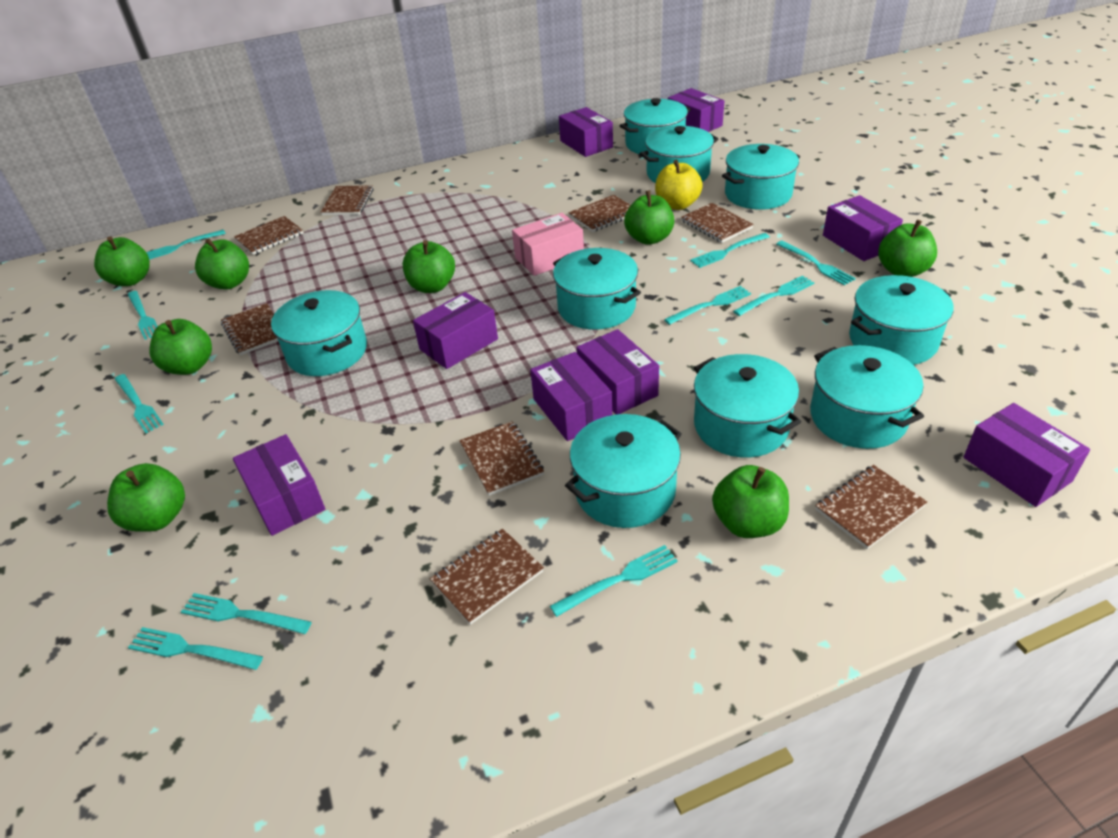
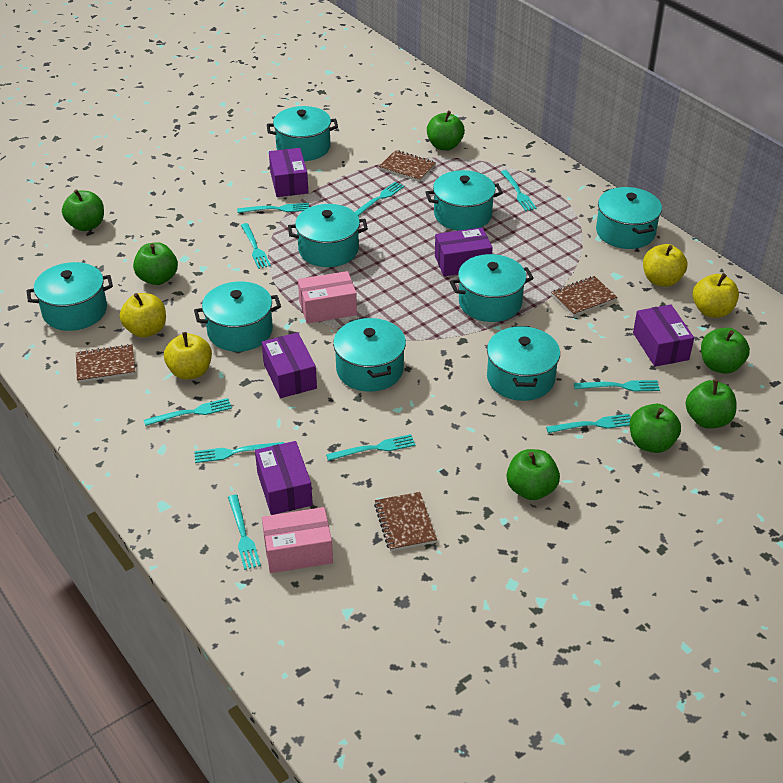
brown notebook: 8 -> 4
green apple: 8 -> 7
pink box: 1 -> 2
purple box: 8 -> 5
yellow apple: 1 -> 4

